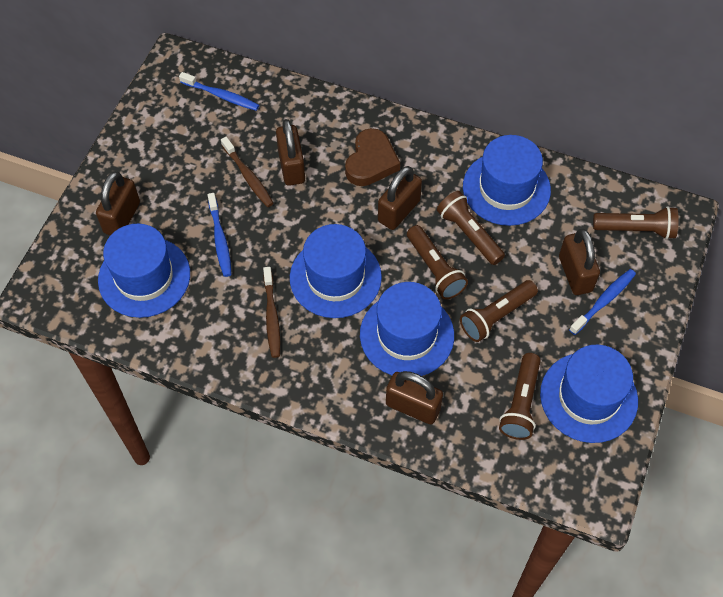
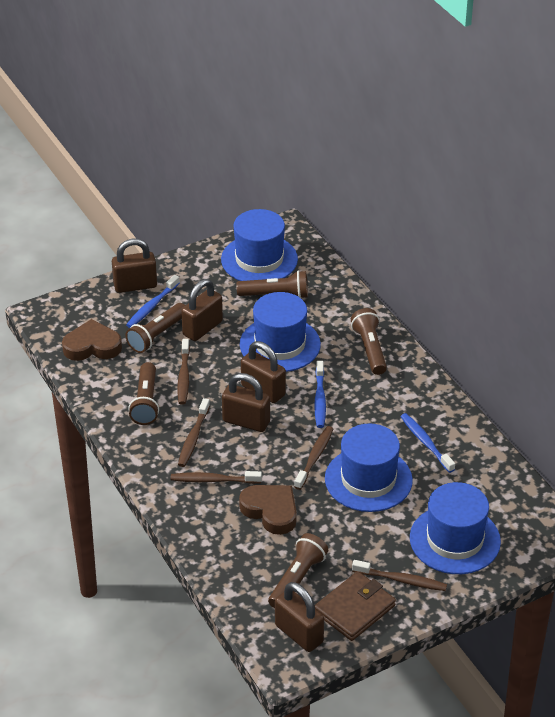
blue hat: 5 -> 4
brown heart: 1 -> 2
brown toothbrush: 2 -> 5
brown wallet: 0 -> 1

